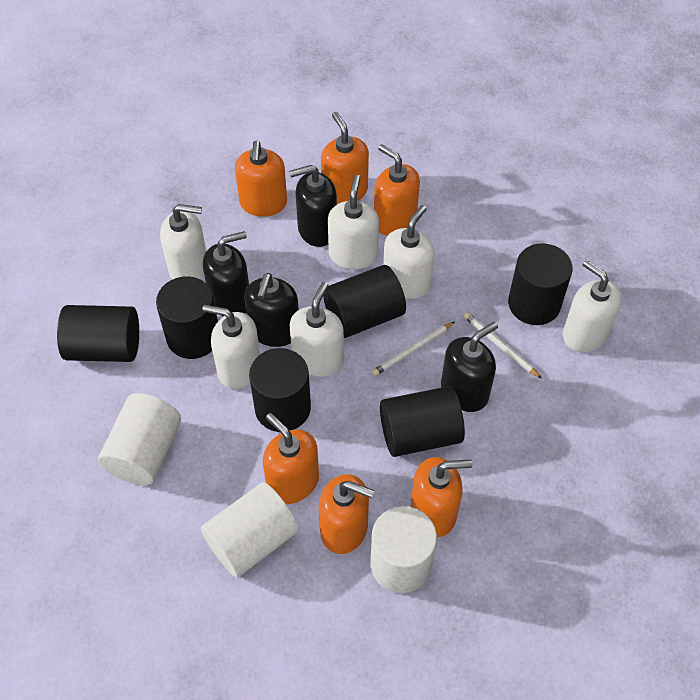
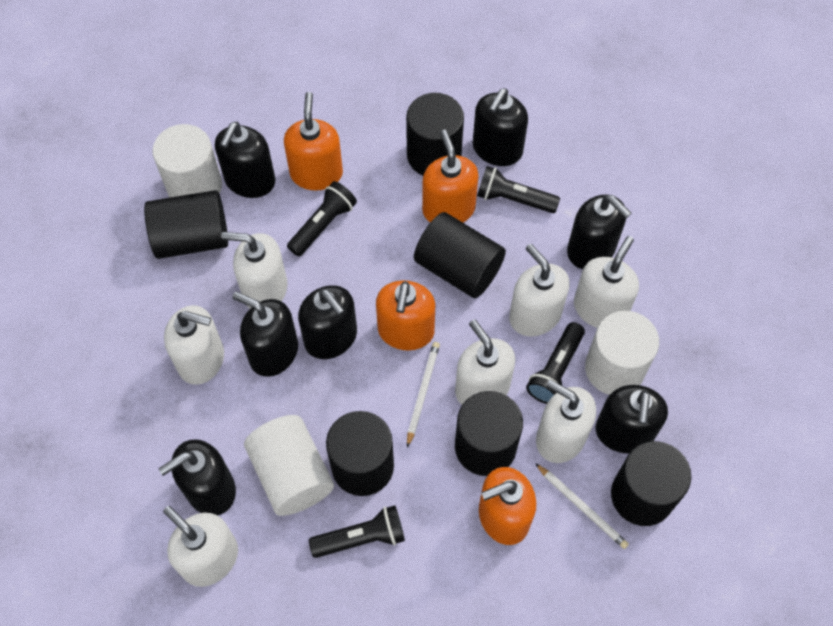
black flashlight: 0 -> 4
black soap dispenser: 4 -> 7
orange soap dispenser: 6 -> 4
white soap dispenser: 6 -> 7

